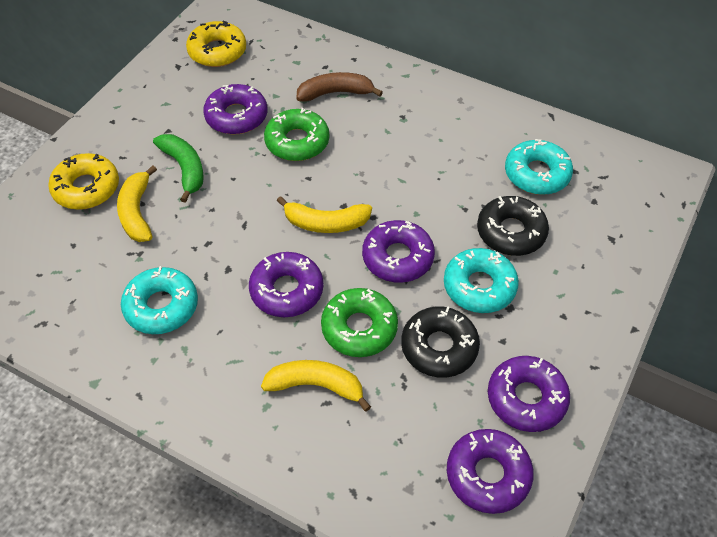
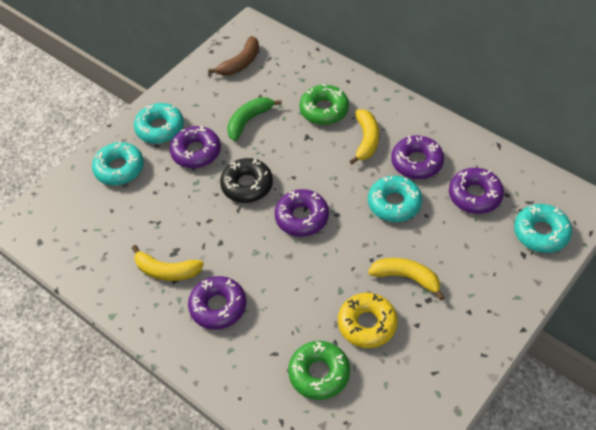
black donut: 2 -> 1
turquoise donut: 3 -> 4
yellow donut: 2 -> 1

